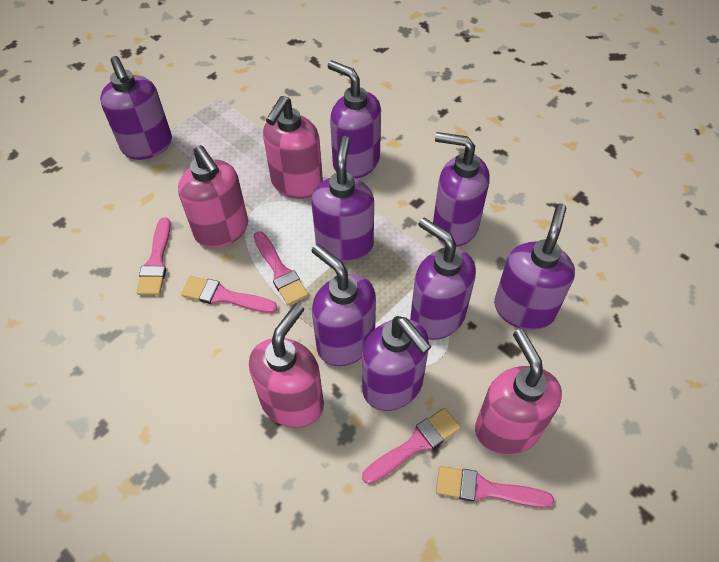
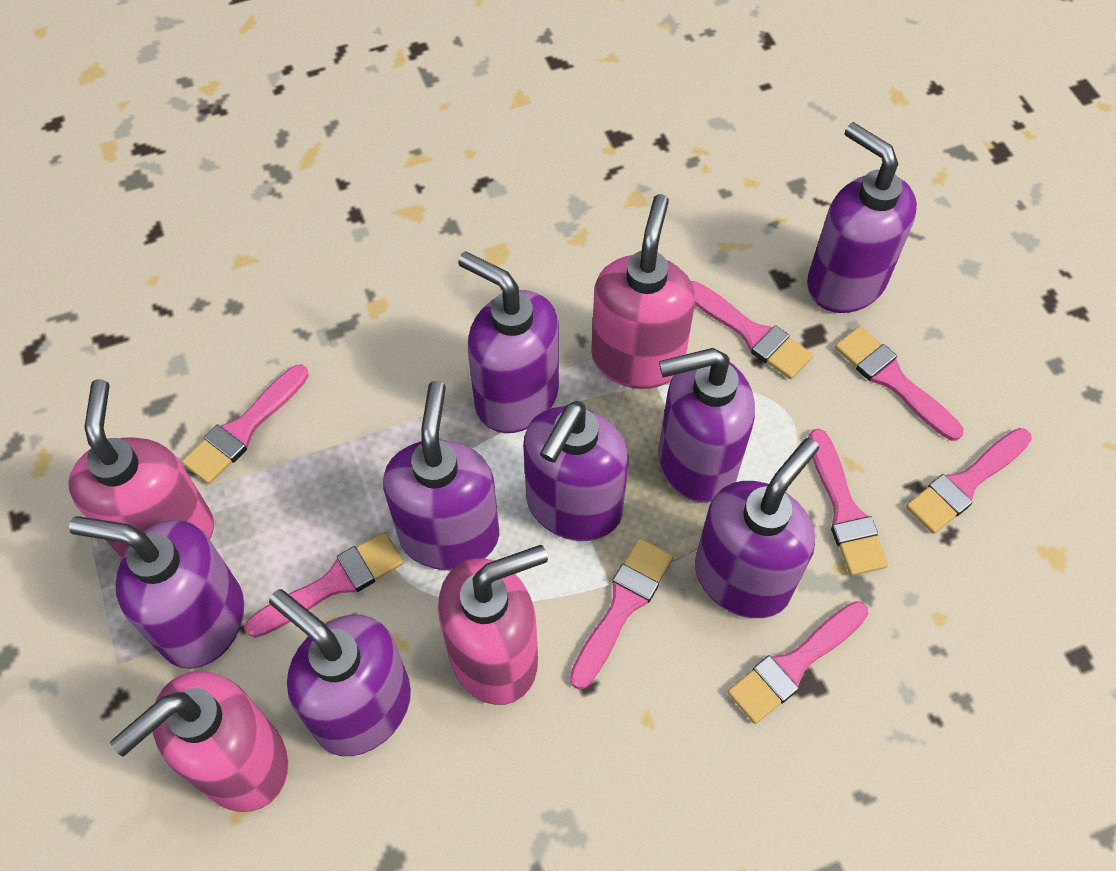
pink brush: 5 -> 8

